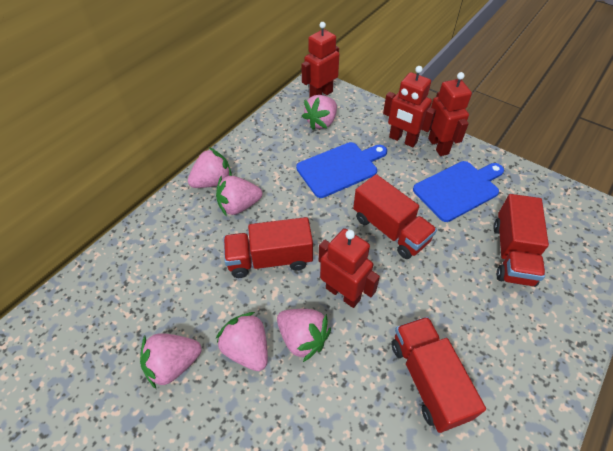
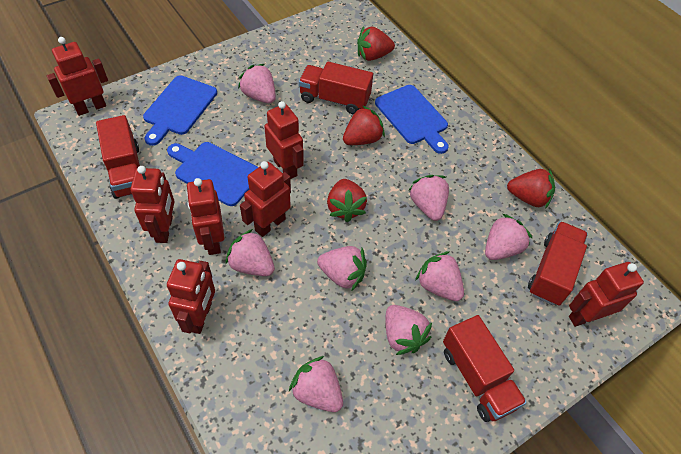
blue cutting board: 2 -> 3
pink strawberry: 6 -> 8
red robot: 4 -> 7
red strawberry: 0 -> 4

